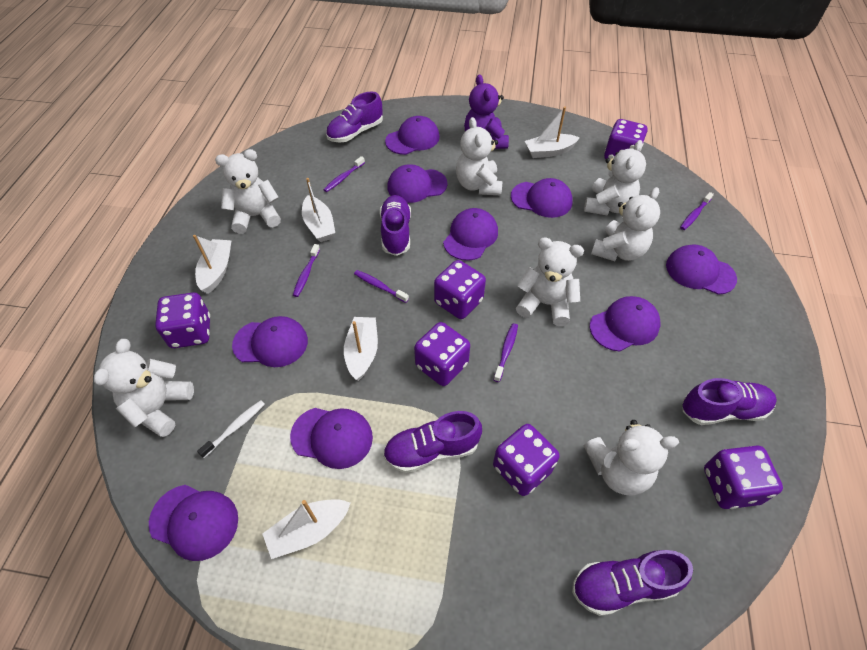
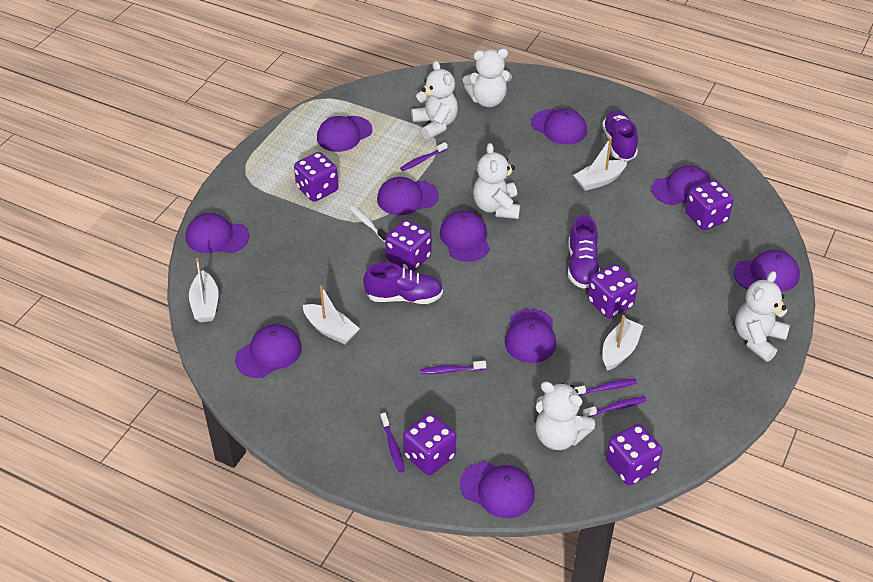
purple cap: 9 -> 10
purple shoe: 5 -> 3
purple teddy bear: 1 -> 0
white boat: 5 -> 4
white teddy bear: 7 -> 5

